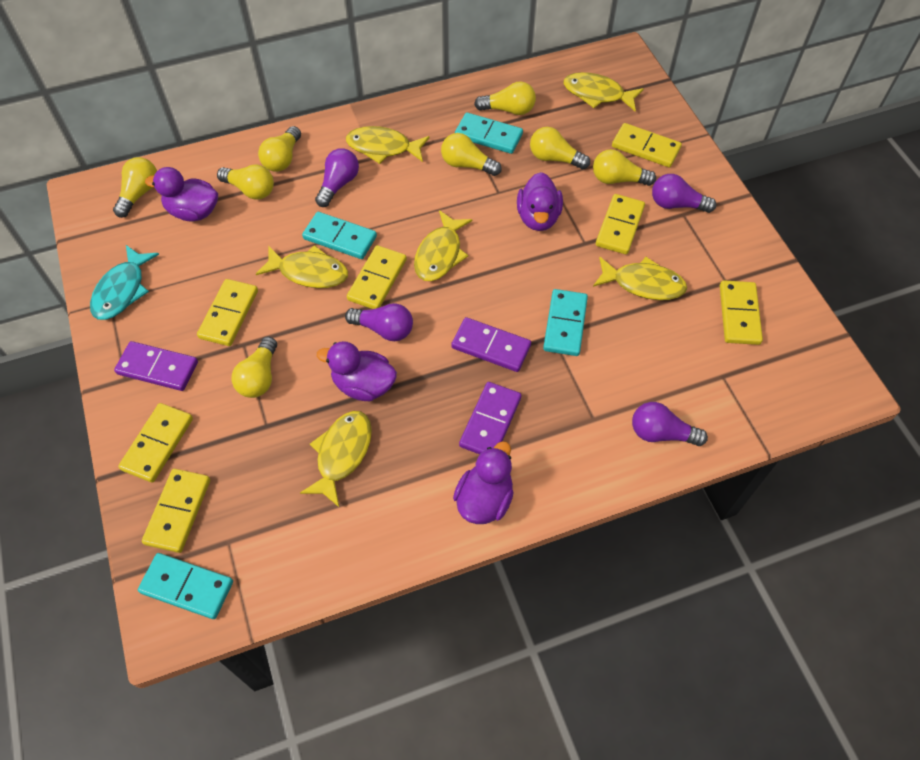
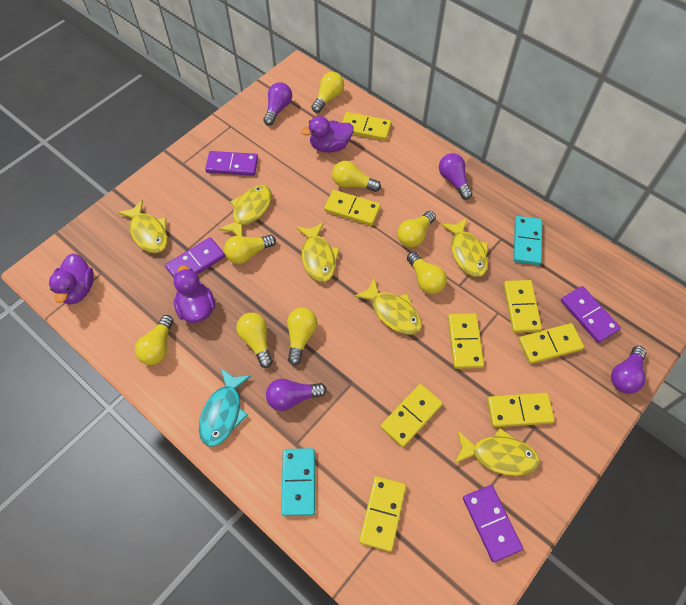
purple domino: 3 -> 4
purple duck: 4 -> 3
turquoise domino: 4 -> 2
yellow domino: 7 -> 8

